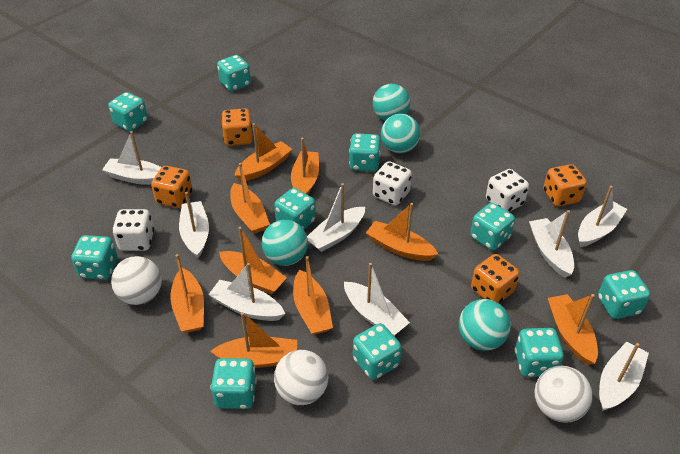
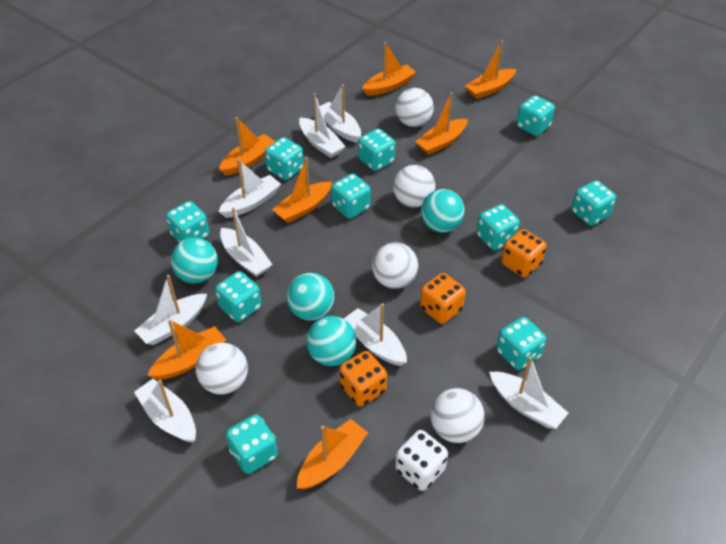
orange boat: 9 -> 7
orange dice: 4 -> 3
white ball: 3 -> 5
white dice: 3 -> 1

